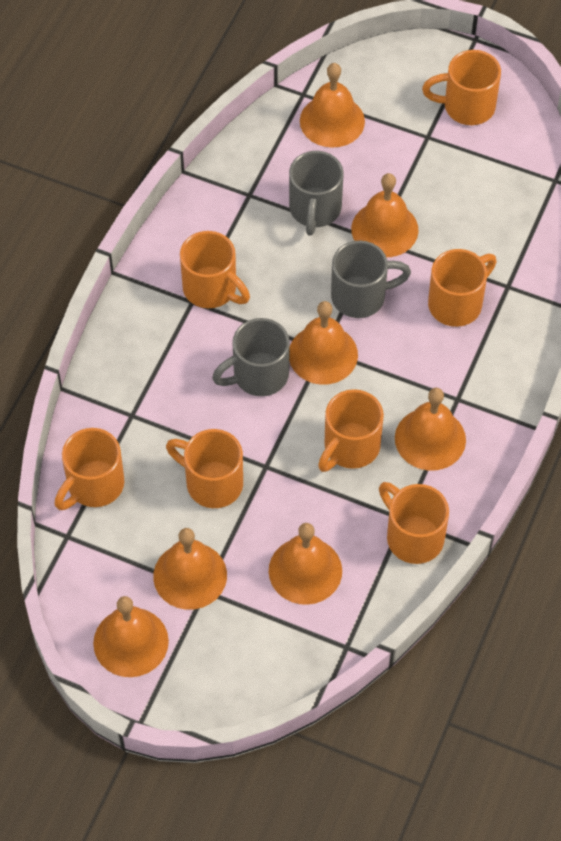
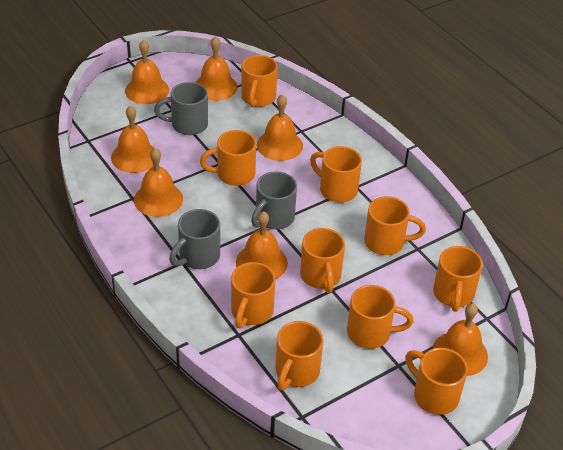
orange mug: 7 -> 10

